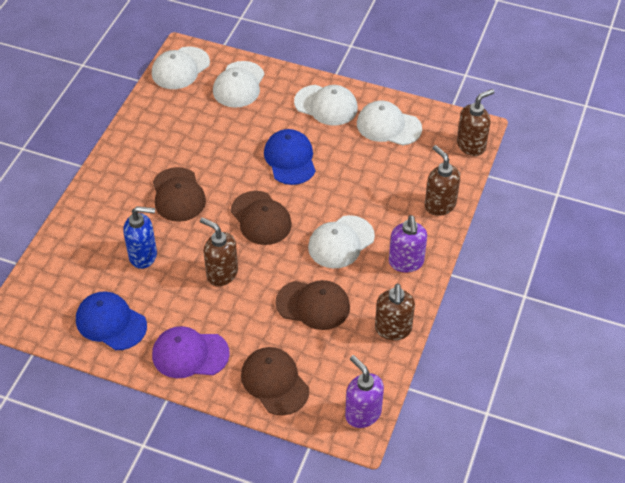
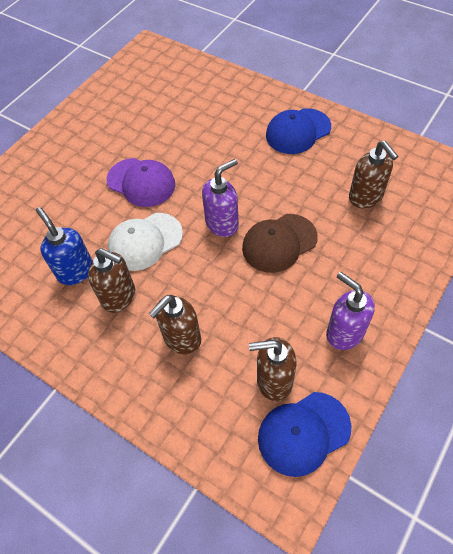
brown cap: 4 -> 1
white cap: 5 -> 1

